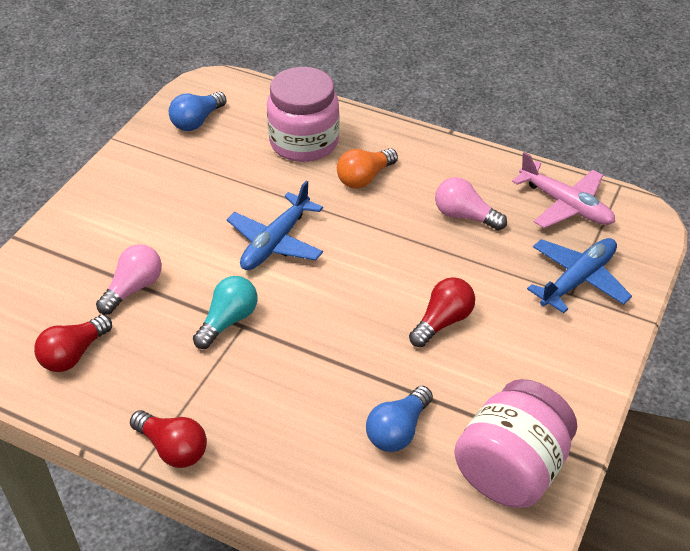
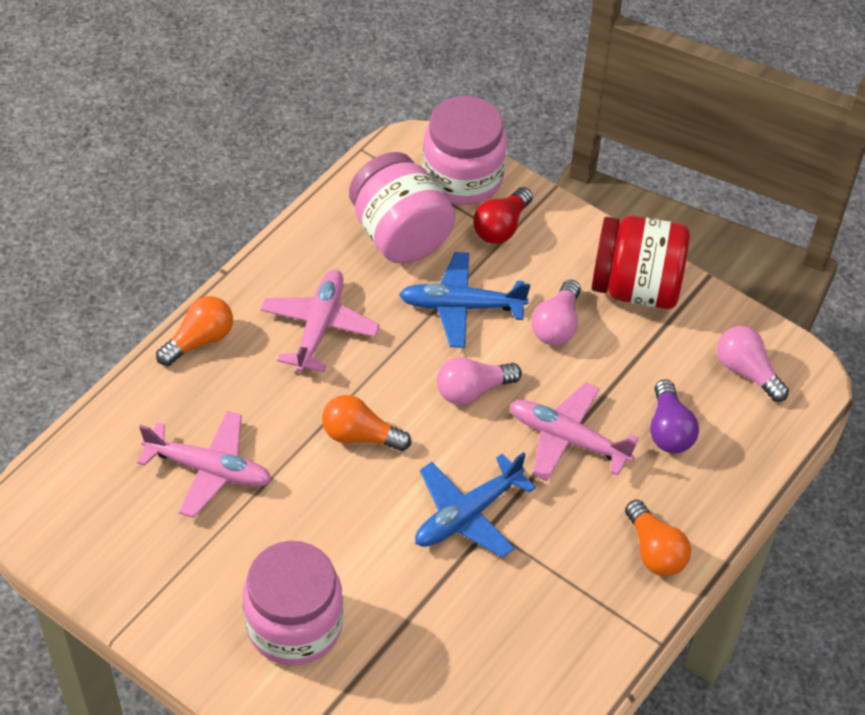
blue light bulb: 2 -> 0
orange light bulb: 1 -> 3
pink jar: 2 -> 3
pink light bulb: 2 -> 3
pink plane: 1 -> 3
purple light bulb: 0 -> 1
red jar: 0 -> 1
red light bulb: 3 -> 1
turquoise light bulb: 1 -> 0

